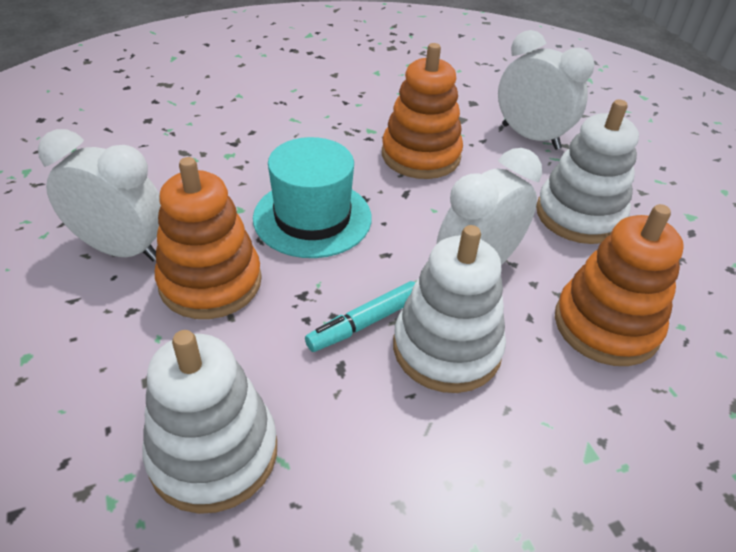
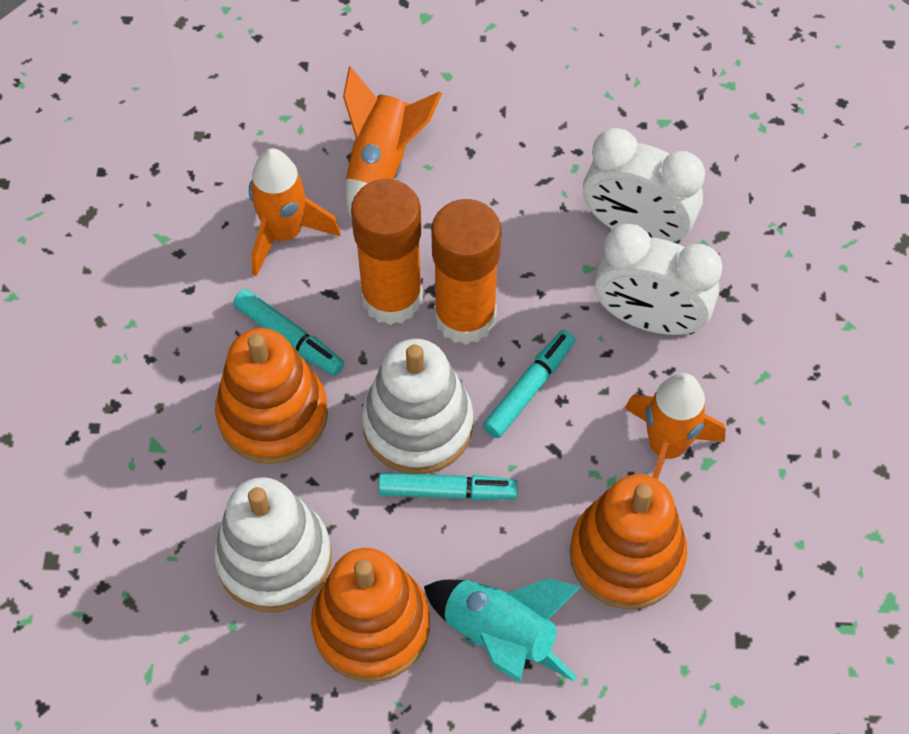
orange glue stick: 0 -> 2
orange rocket: 0 -> 3
turquoise hat: 1 -> 0
turquoise marker: 1 -> 3
turquoise rocket: 0 -> 1
white clock: 3 -> 2
white stacking toy: 3 -> 2

